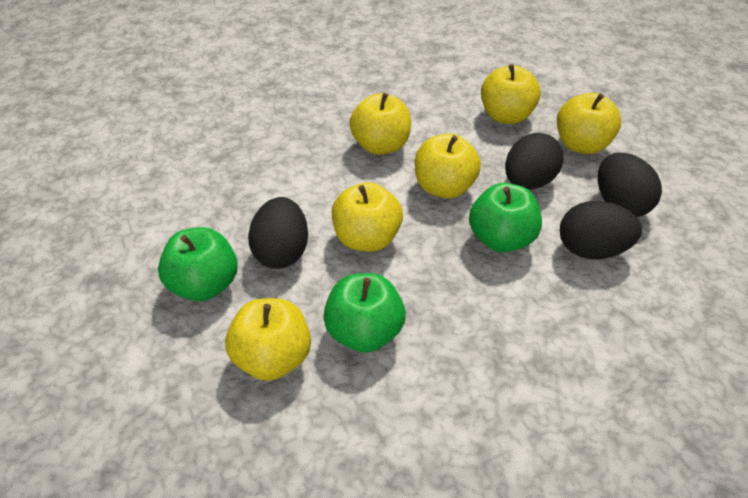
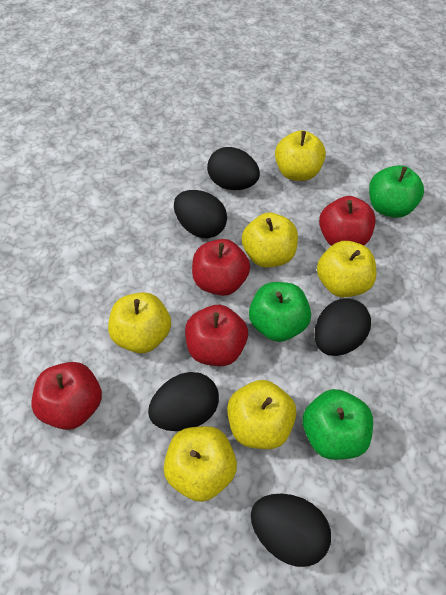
black egg: 4 -> 5
red apple: 0 -> 4

